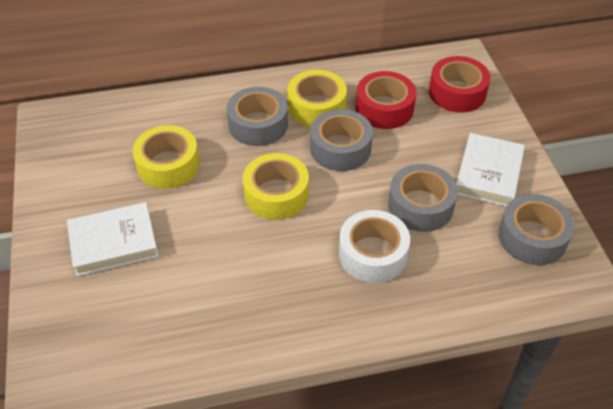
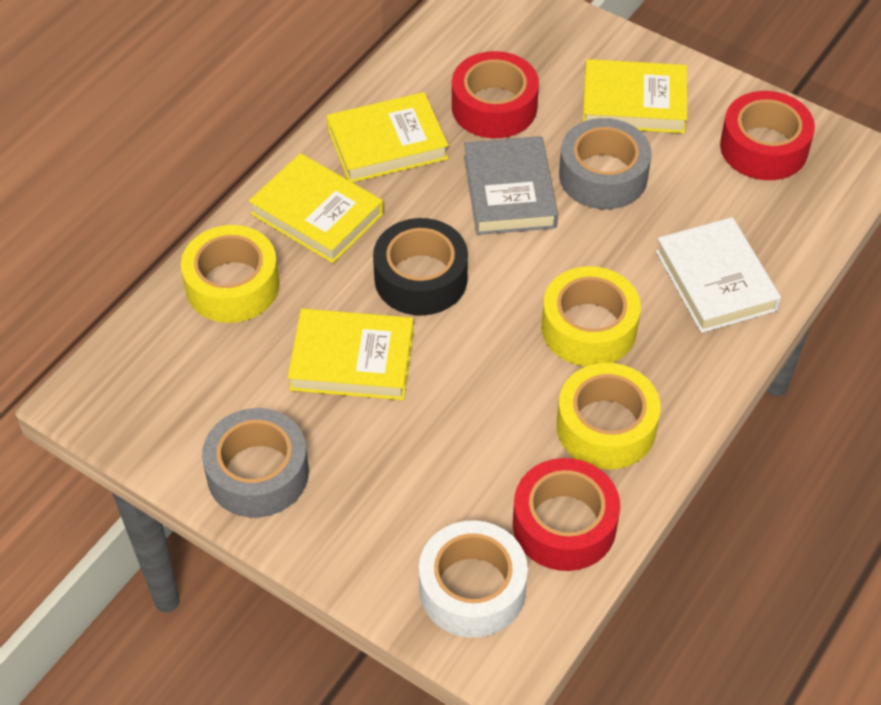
black tape: 0 -> 1
grey book: 0 -> 1
grey tape: 4 -> 2
red tape: 2 -> 3
white book: 2 -> 1
yellow book: 0 -> 4

